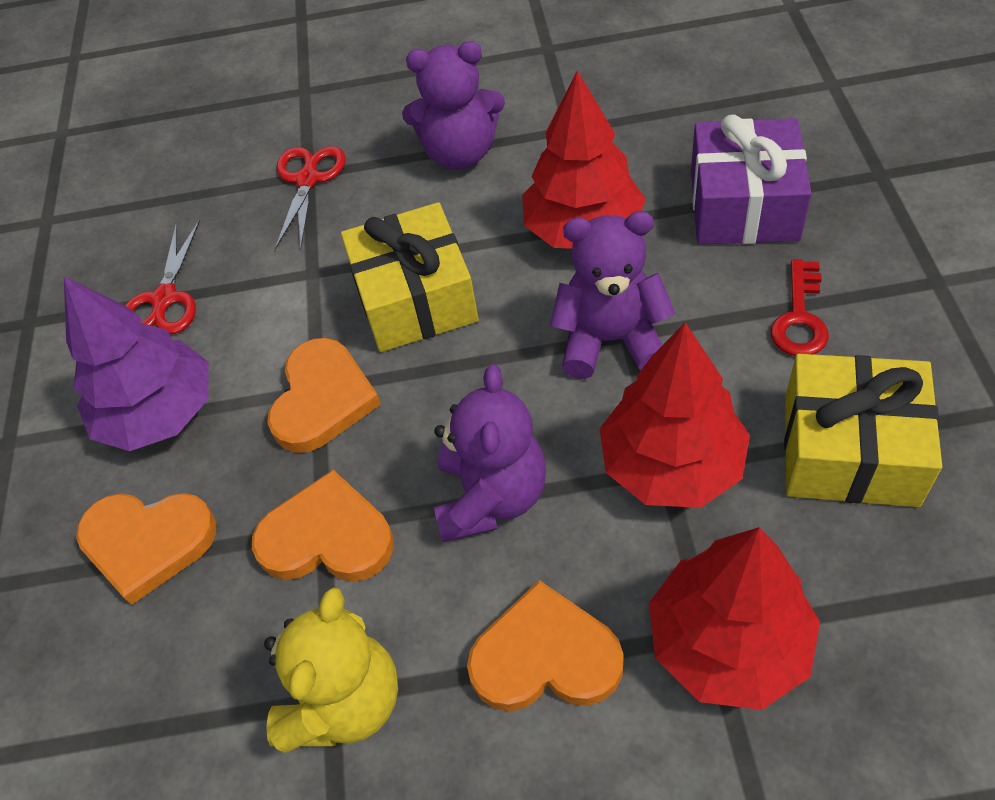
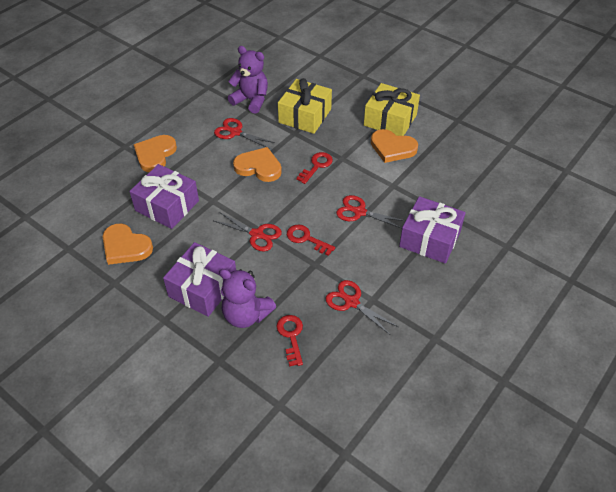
purple gift: 1 -> 3
purple teddy bear: 3 -> 2
purple tree: 1 -> 0
red key: 1 -> 3
red scissors: 2 -> 4
red tree: 3 -> 0
yellow teddy bear: 1 -> 0

